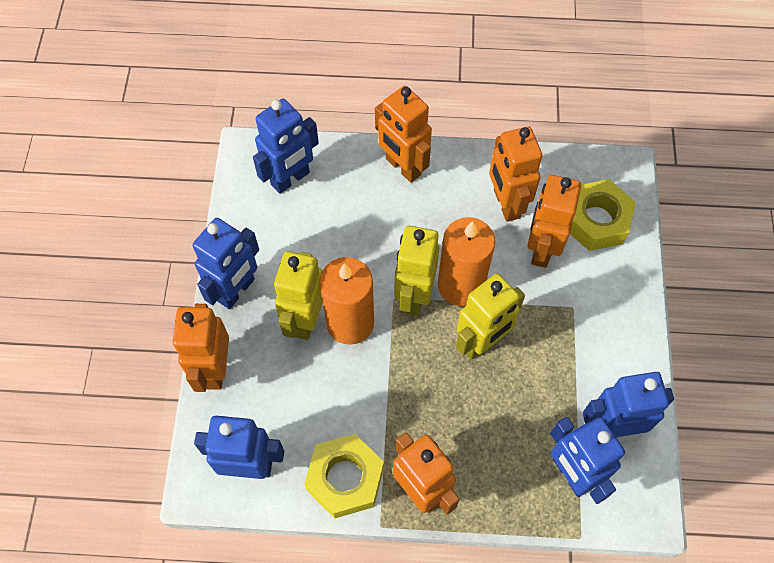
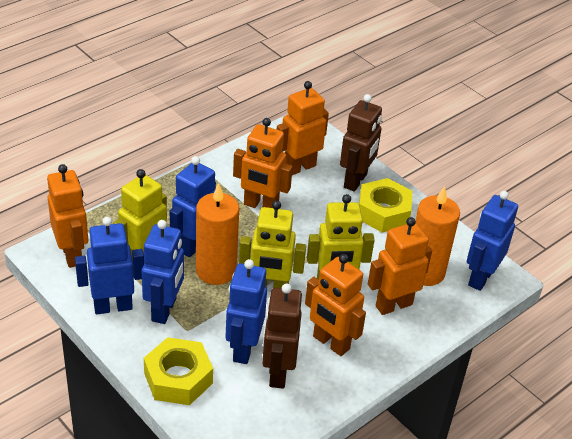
brown robot: 0 -> 2

